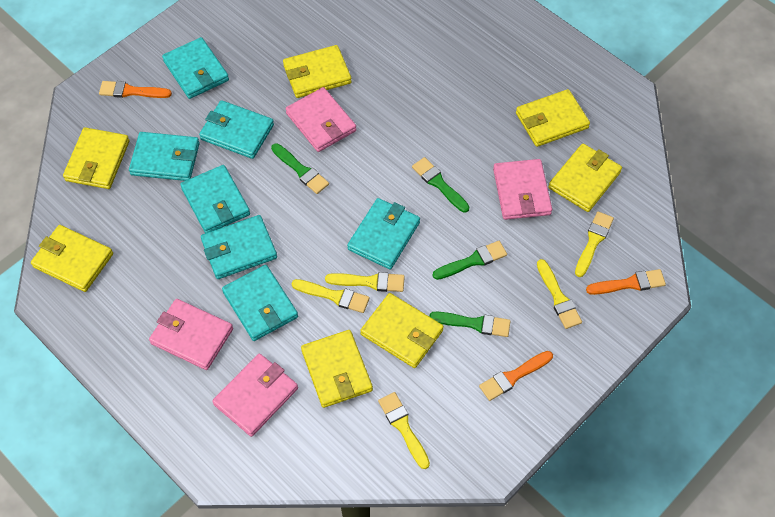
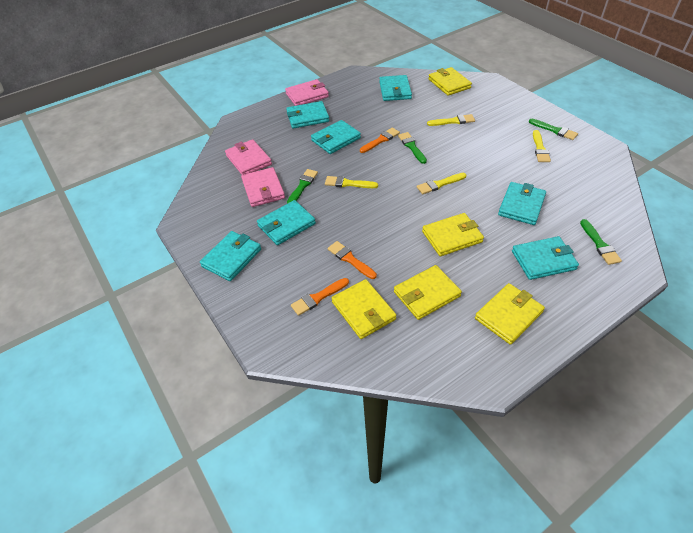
pink wallet: 4 -> 3
yellow brush: 5 -> 4
yellow wallet: 7 -> 5

